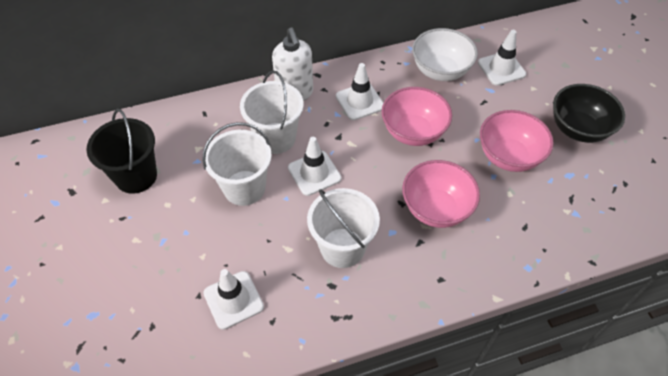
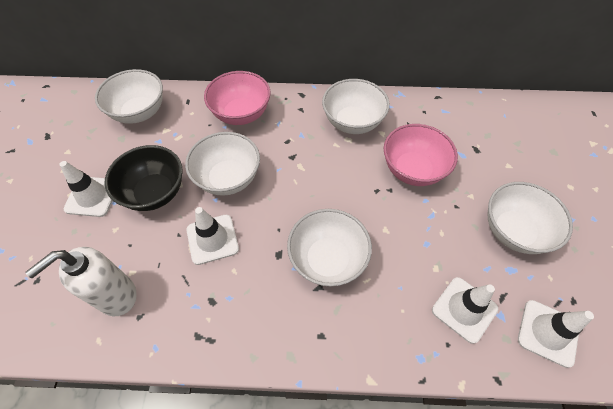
black bucket: 1 -> 0
pink bowl: 3 -> 2
white bowl: 1 -> 5
white bucket: 3 -> 0

